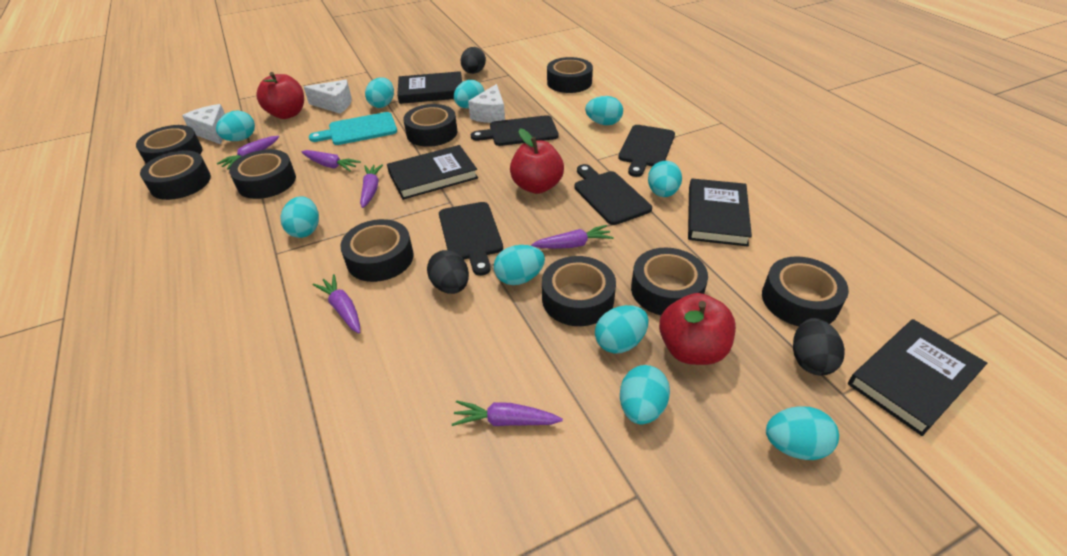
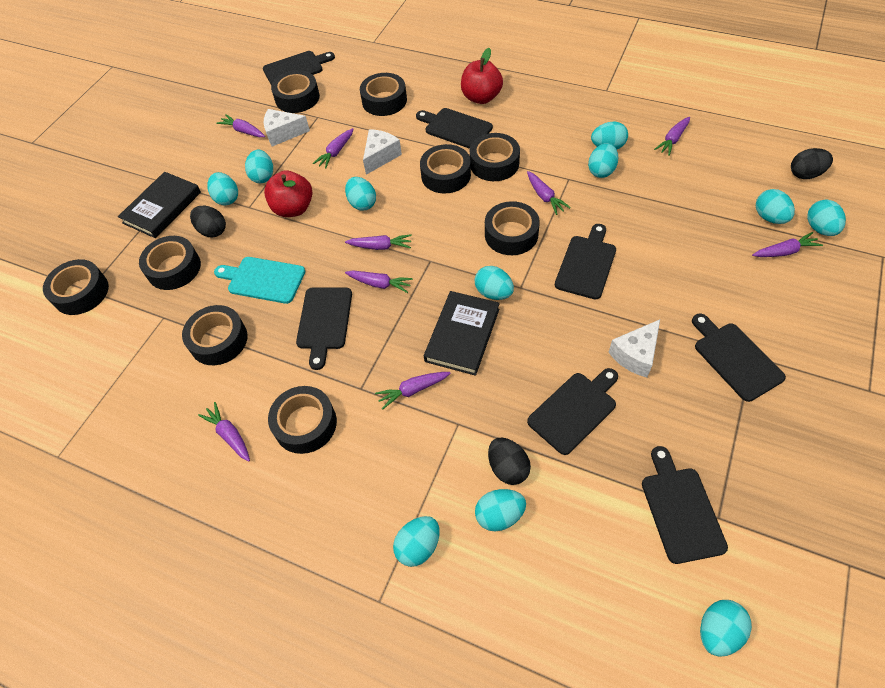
black book: 4 -> 2
black cutting board: 4 -> 7
purple carrot: 6 -> 9
red apple: 3 -> 2
turquoise egg: 10 -> 11

